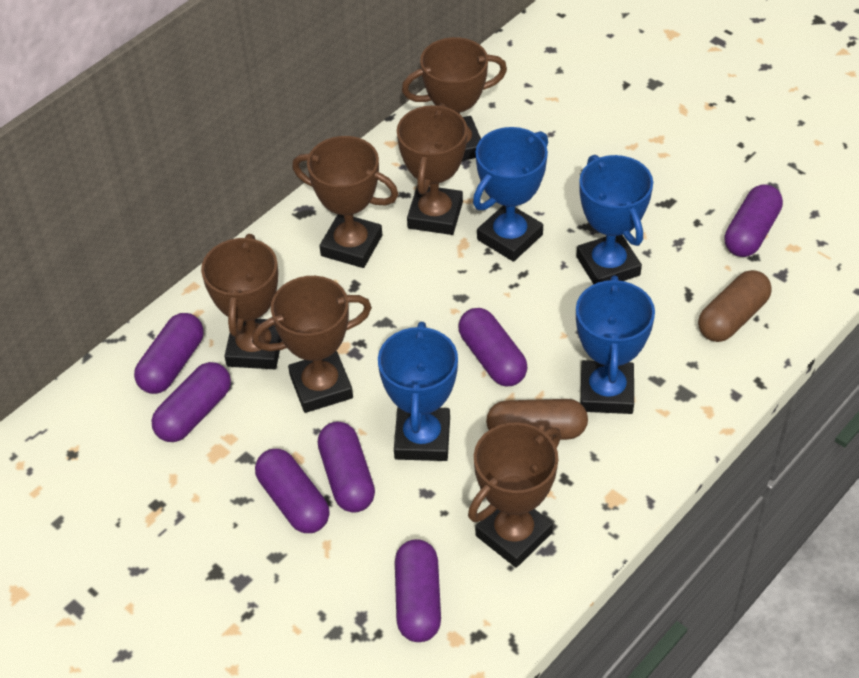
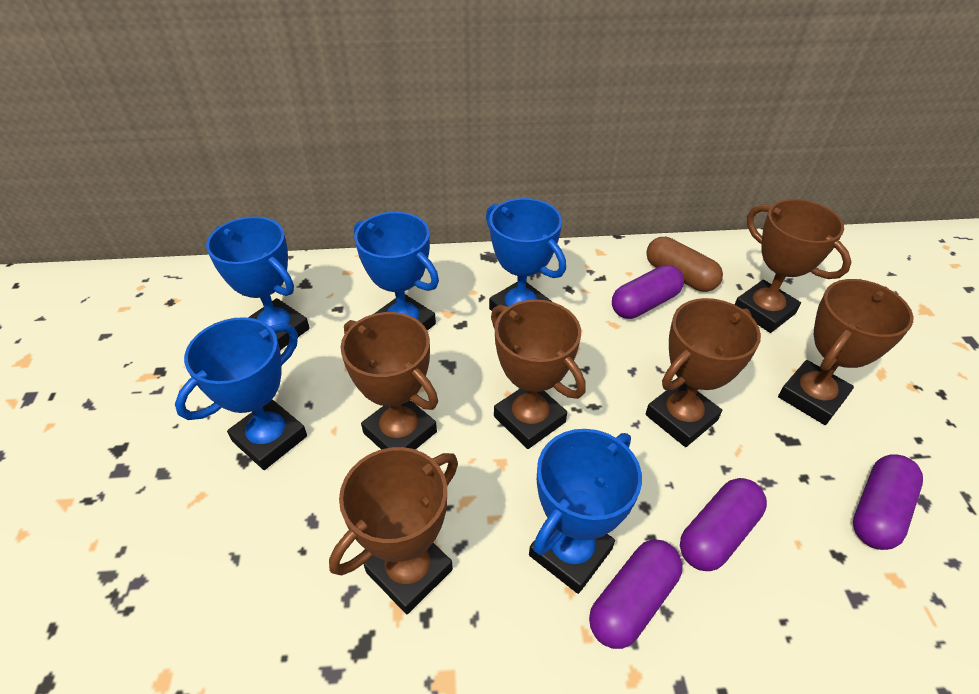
blue trophy: 4 -> 5
brown capsule: 2 -> 1
purple capsule: 7 -> 4

